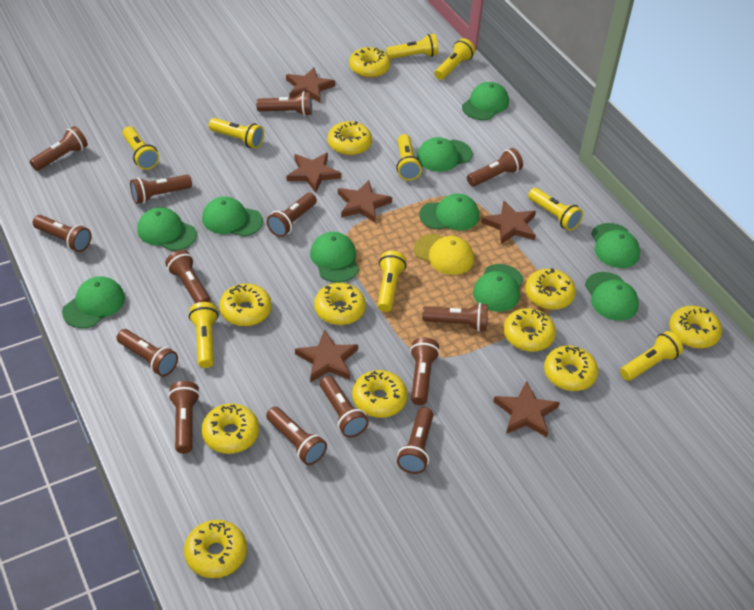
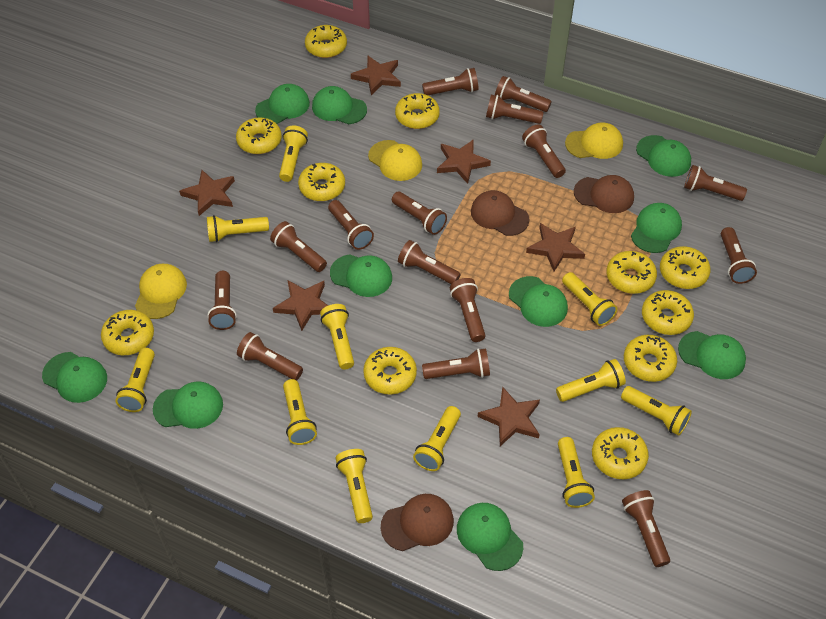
brown cap: 0 -> 3
brown flashlight: 14 -> 15
yellow cap: 1 -> 3
yellow flashlight: 9 -> 11

